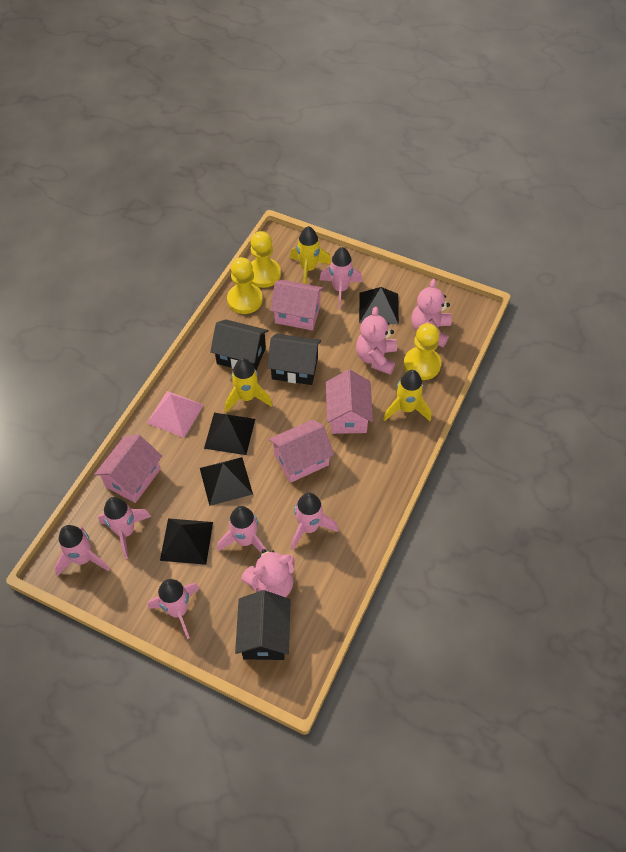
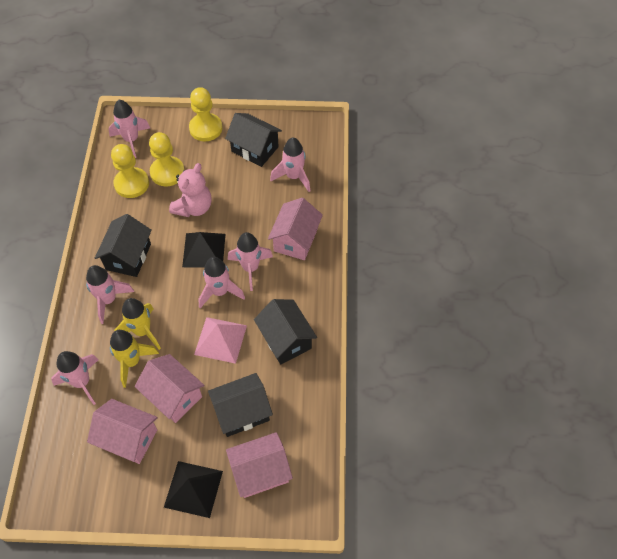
black house: 3 -> 4
black pyramid: 4 -> 2
pink teddy bear: 3 -> 1
yellow rocket: 3 -> 2

